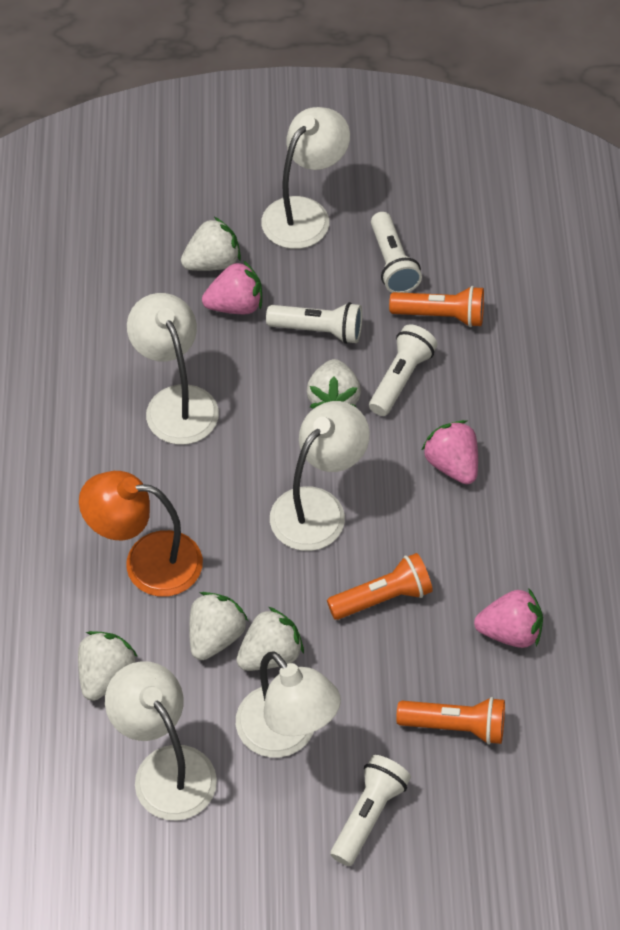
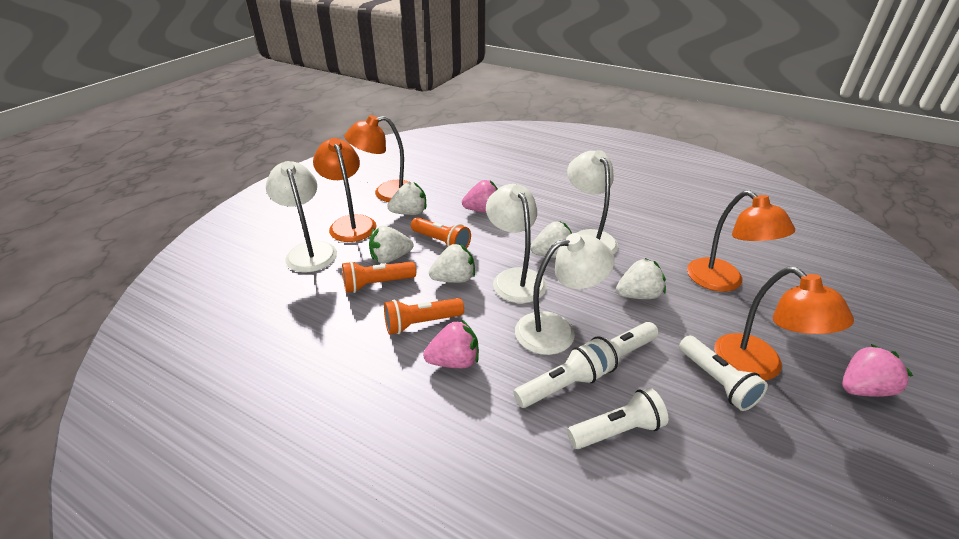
orange lamp: 1 -> 4
white lamp: 5 -> 4

